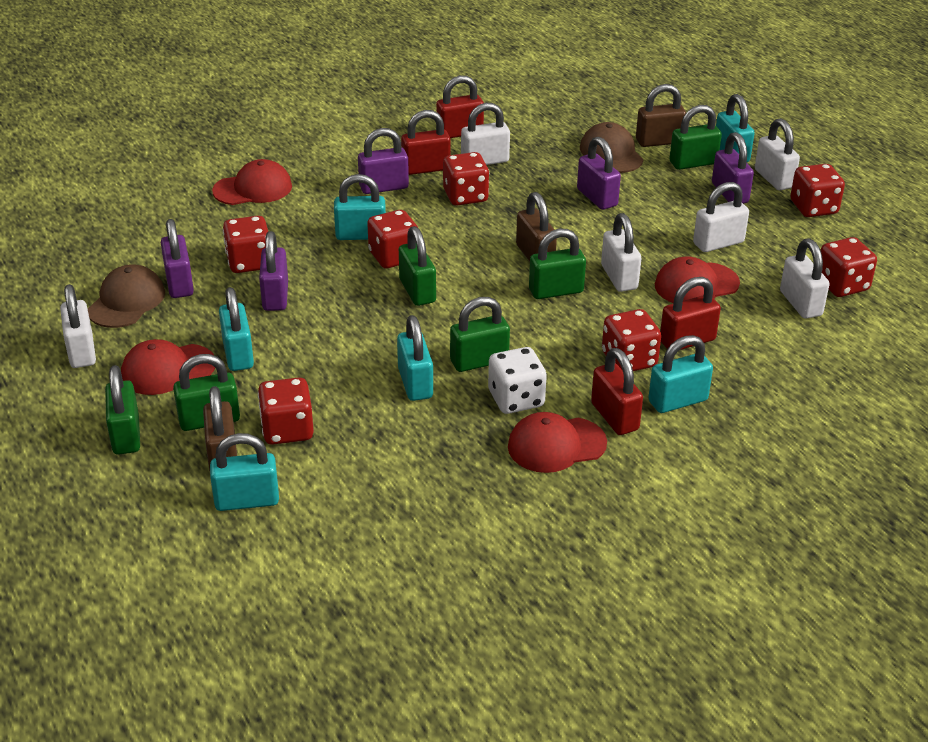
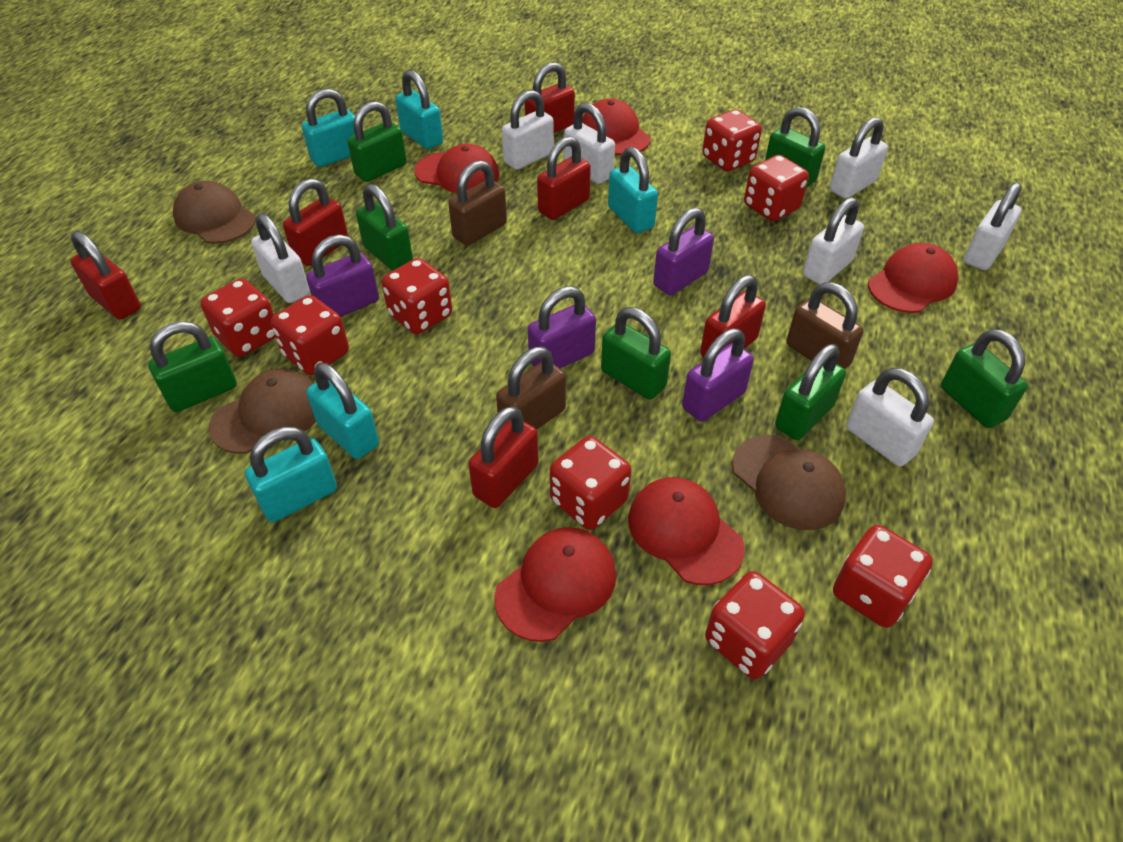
brown cap: 2 -> 3
green padlock: 6 -> 7
purple padlock: 5 -> 4
red cap: 4 -> 5
red dice: 7 -> 8
red padlock: 4 -> 6
turquoise padlock: 6 -> 5
white dice: 1 -> 0
white padlock: 6 -> 7

